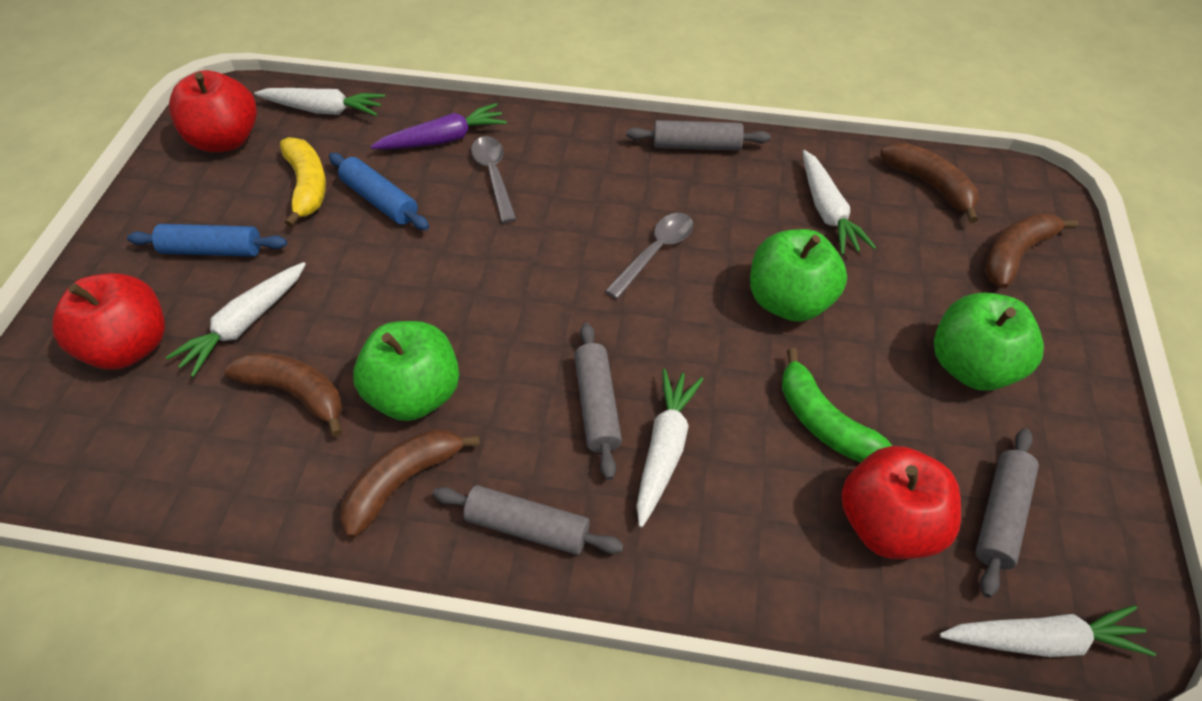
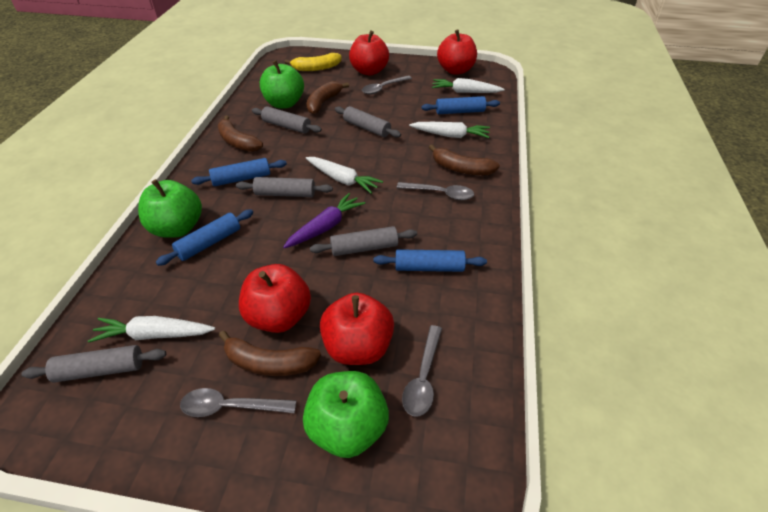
blue rolling pin: 2 -> 4
green banana: 1 -> 0
grey rolling pin: 4 -> 5
grey spoon: 2 -> 4
red apple: 3 -> 4
white carrot: 5 -> 4

